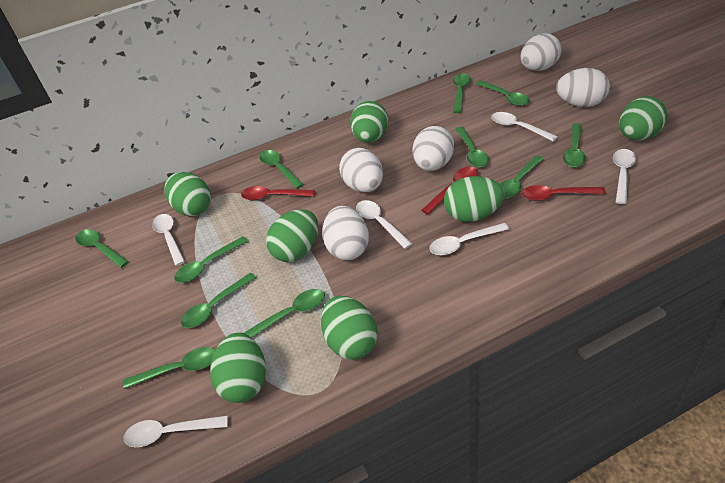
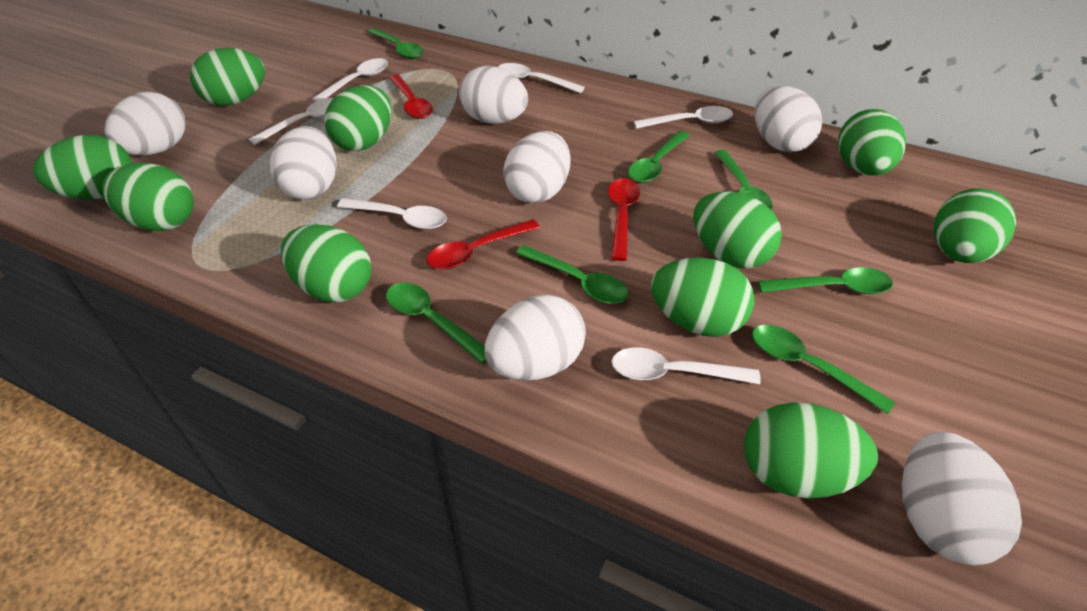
green egg: 7 -> 10
green spoon: 11 -> 7
white egg: 5 -> 7

